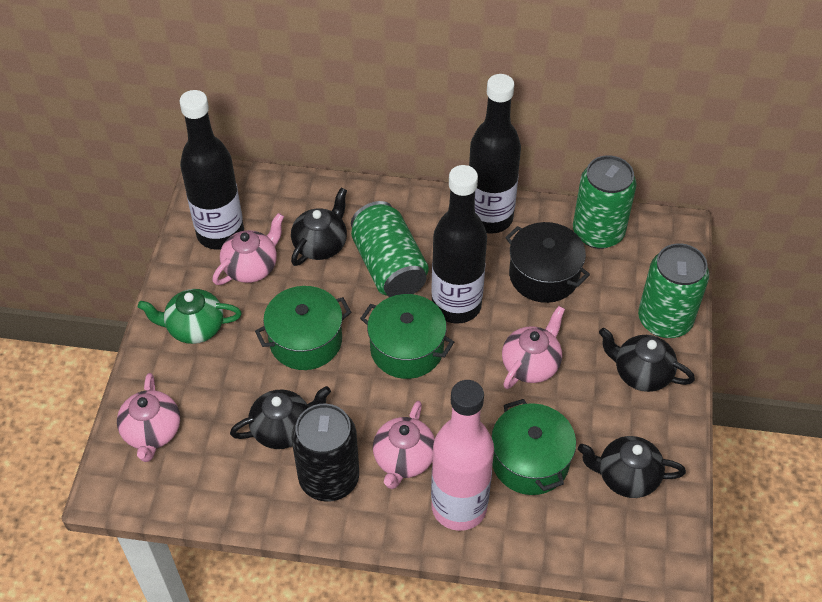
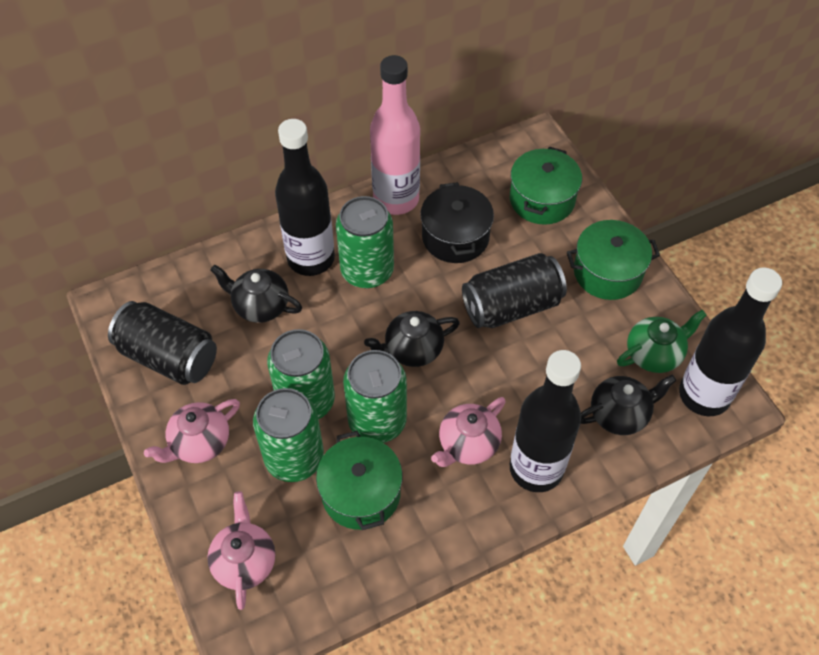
black can: 1 -> 2
black teapot: 4 -> 3
green can: 3 -> 4
pink teapot: 4 -> 3

